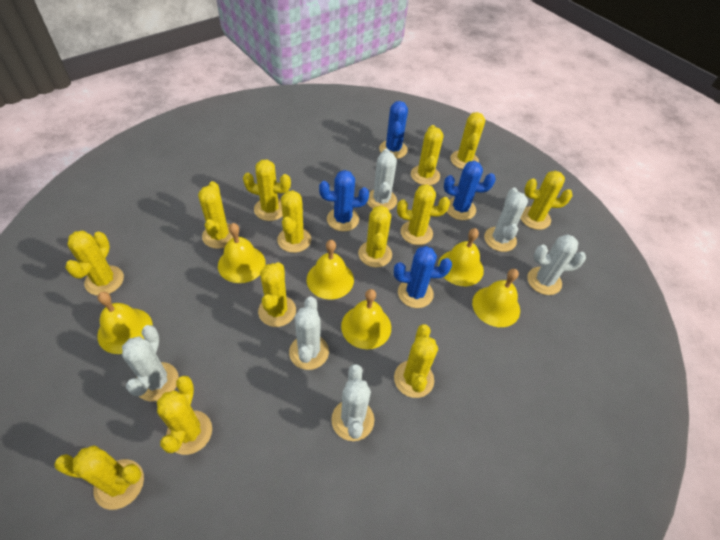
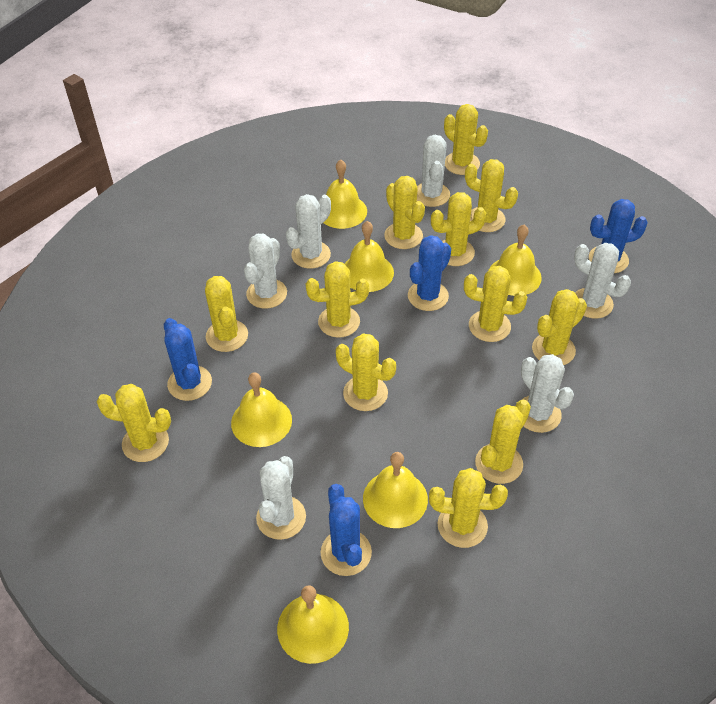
yellow cactus: 13 -> 12

